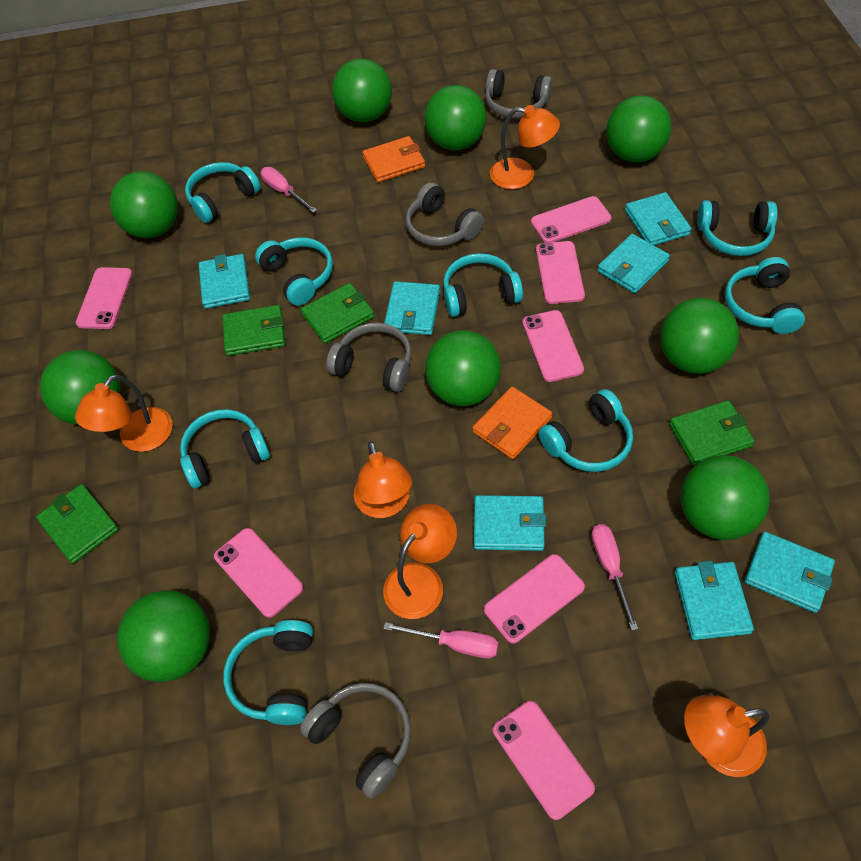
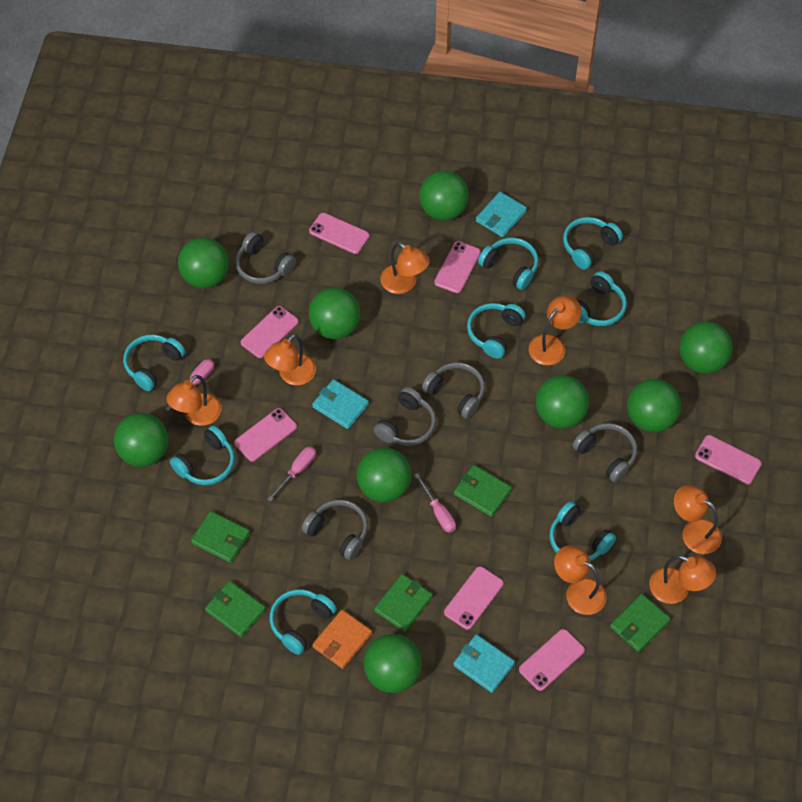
green wallet: 4 -> 5
grey headphones: 4 -> 5
orange lamp: 5 -> 7
orange wallet: 2 -> 1
turquoise wallet: 7 -> 3

